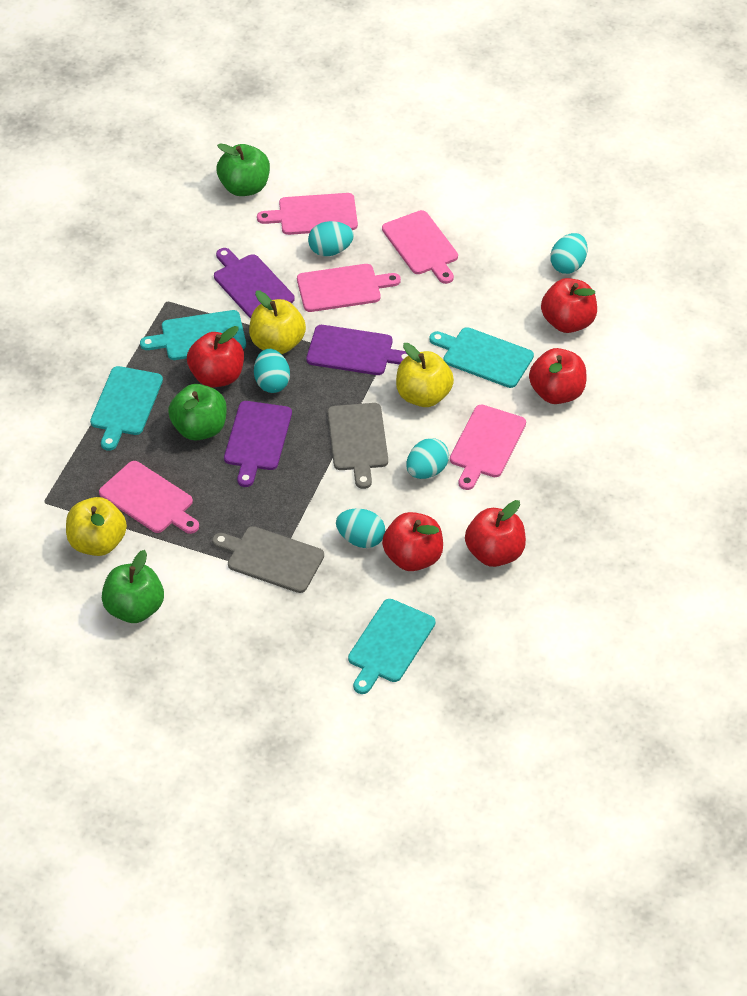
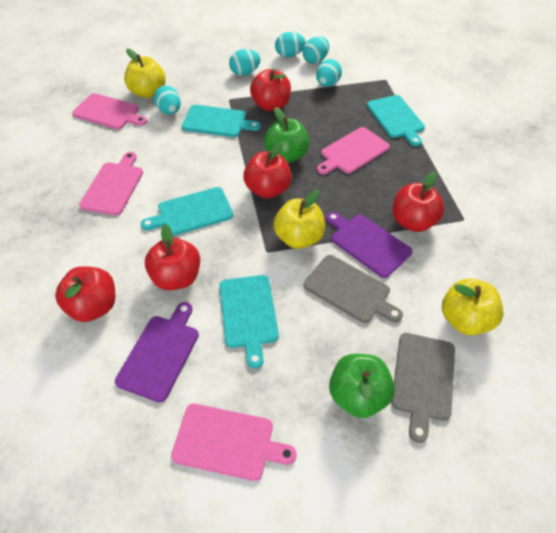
green apple: 3 -> 2
pink cutting board: 5 -> 4
purple cutting board: 3 -> 2

